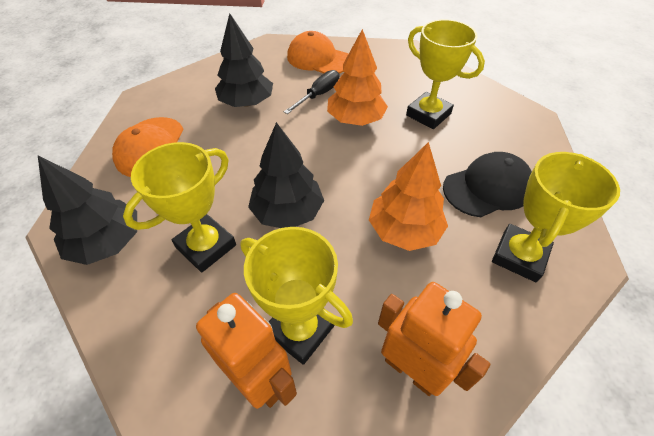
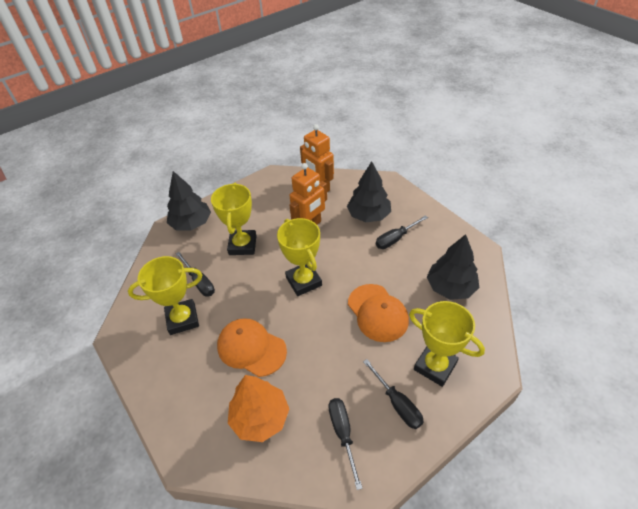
black cap: 1 -> 0
black screwdriver: 1 -> 4
orange tree: 2 -> 1

